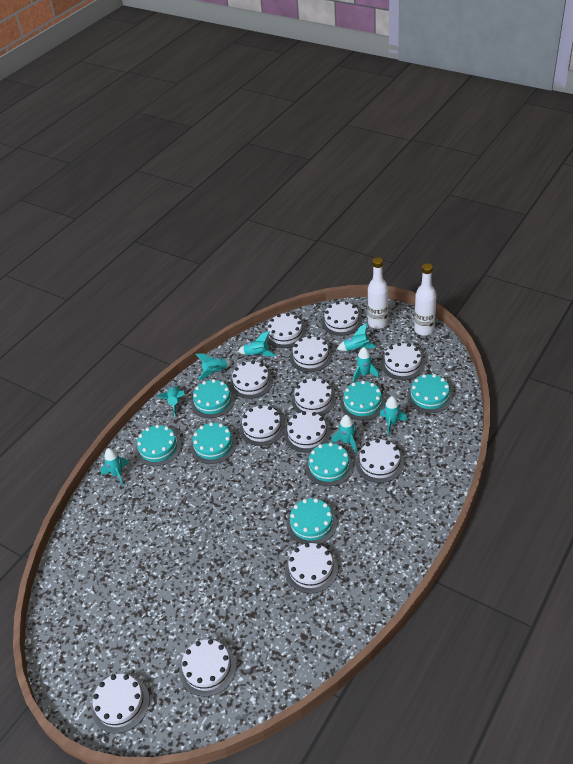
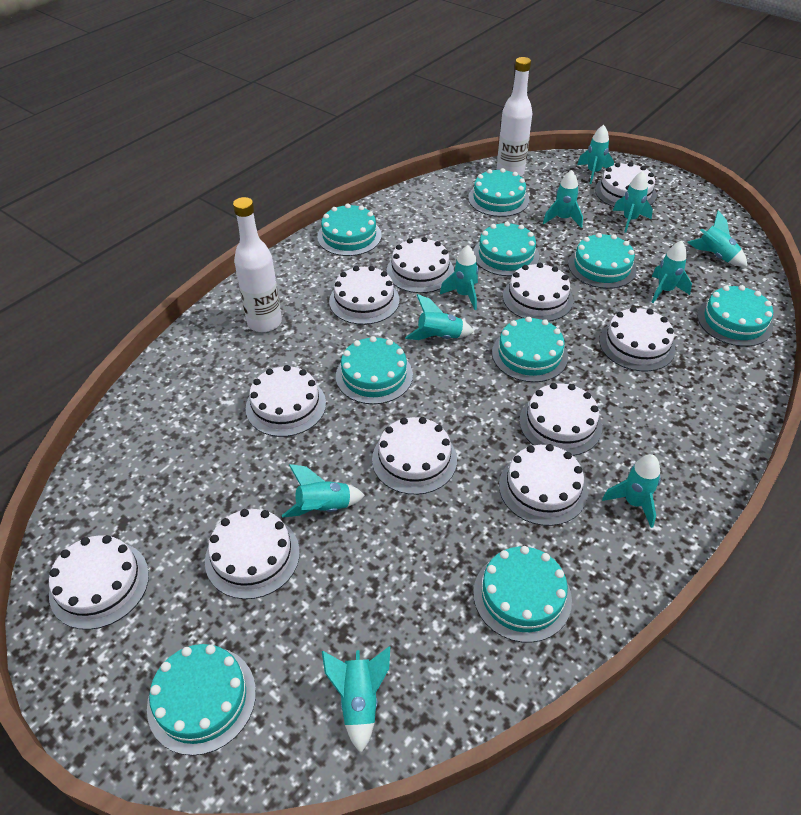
turquoise cake: 7 -> 9
turquoise rocket: 8 -> 10
white cake: 12 -> 11

